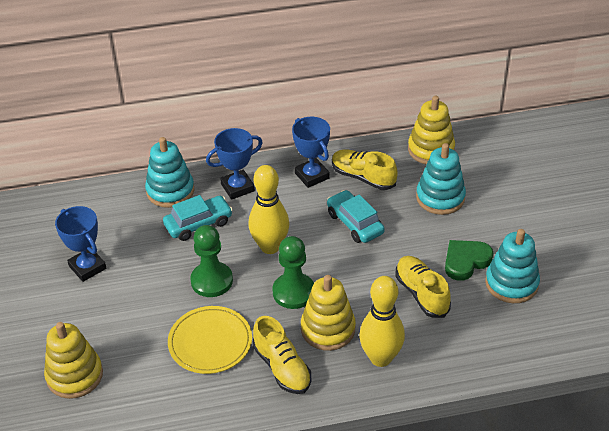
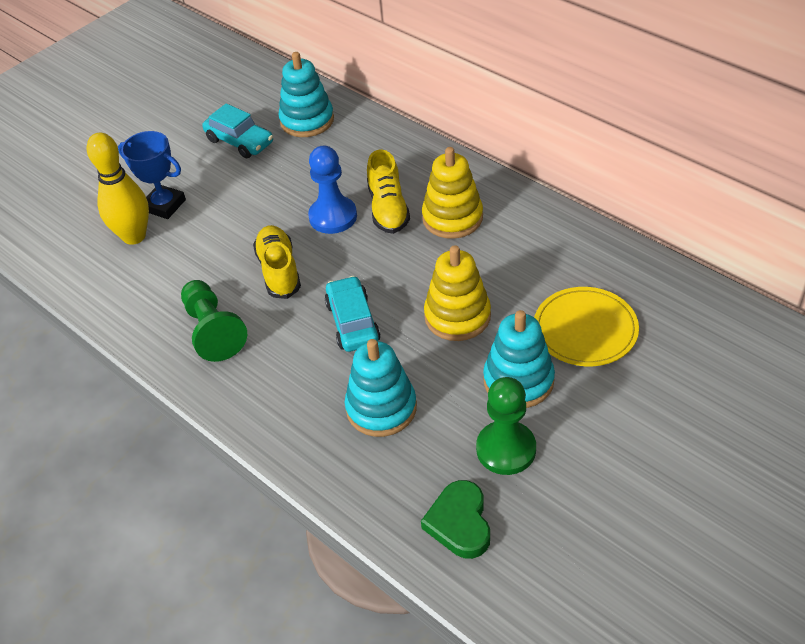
blue pawn: 0 -> 1
blue trophy: 3 -> 1
yellow bowling pin: 2 -> 1
yellow shoe: 3 -> 2
yellow stacking toy: 3 -> 2

